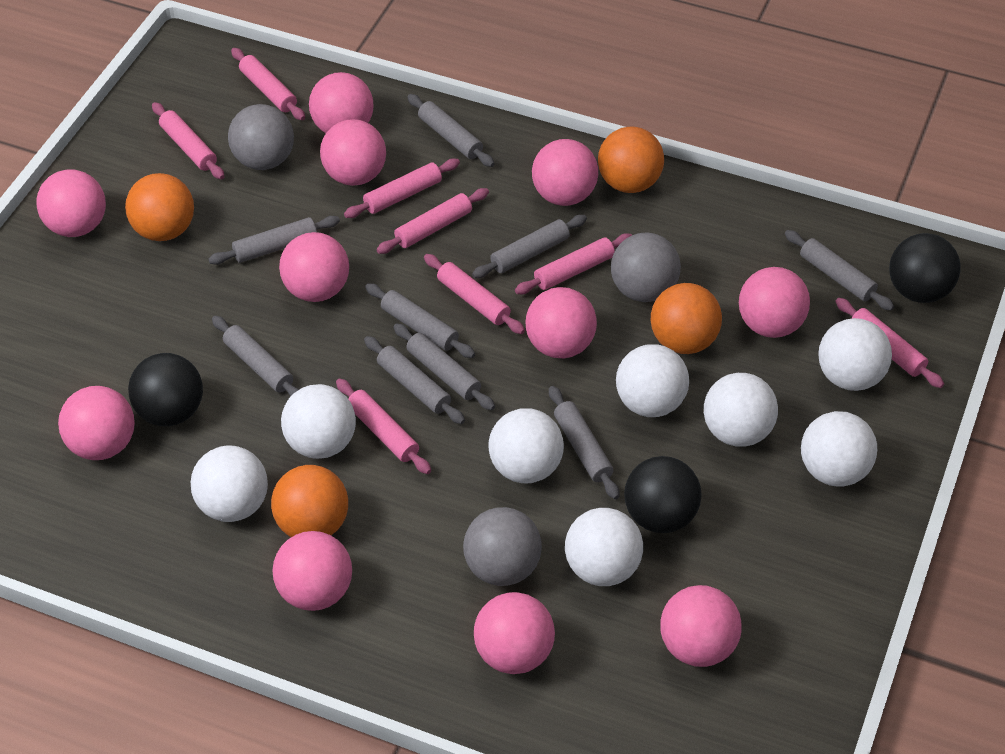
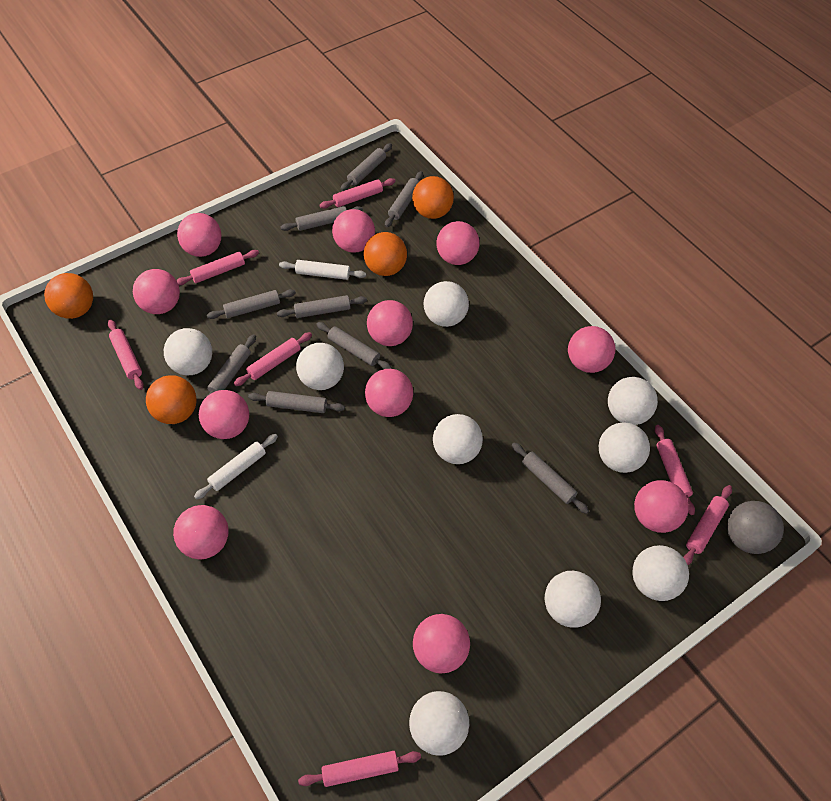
black ball: 3 -> 0
grey ball: 3 -> 1
pink rolling pin: 8 -> 7
white ball: 8 -> 9
white rolling pin: 0 -> 2

